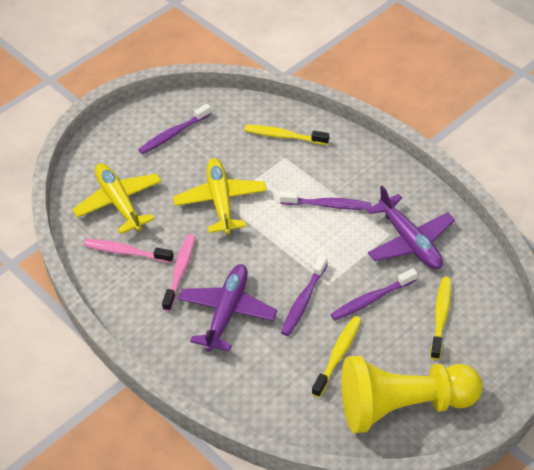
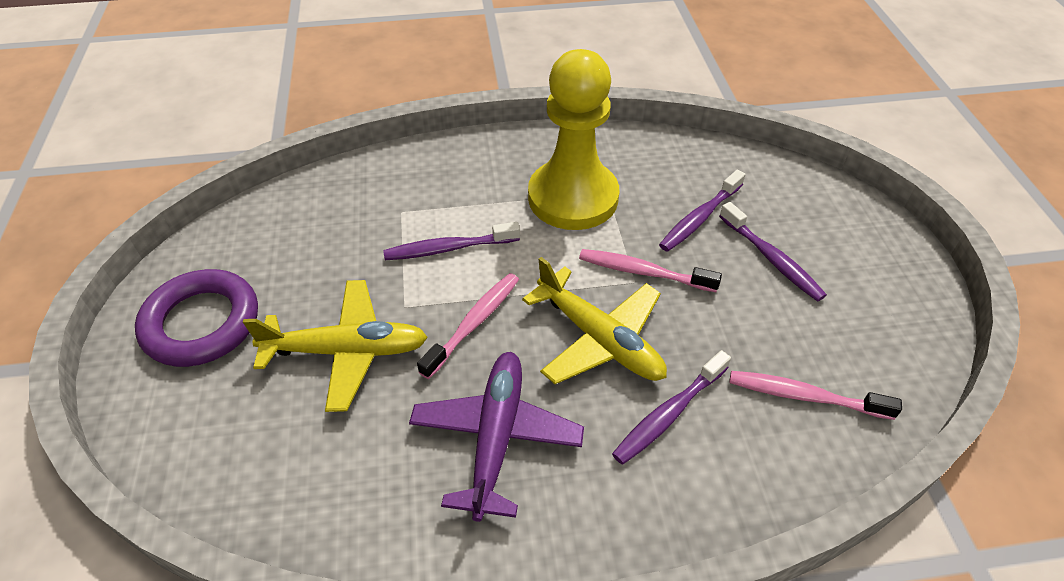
pink toothbrush: 2 -> 3
purple plane: 2 -> 1
purple ring: 0 -> 1
yellow toothbrush: 3 -> 0

